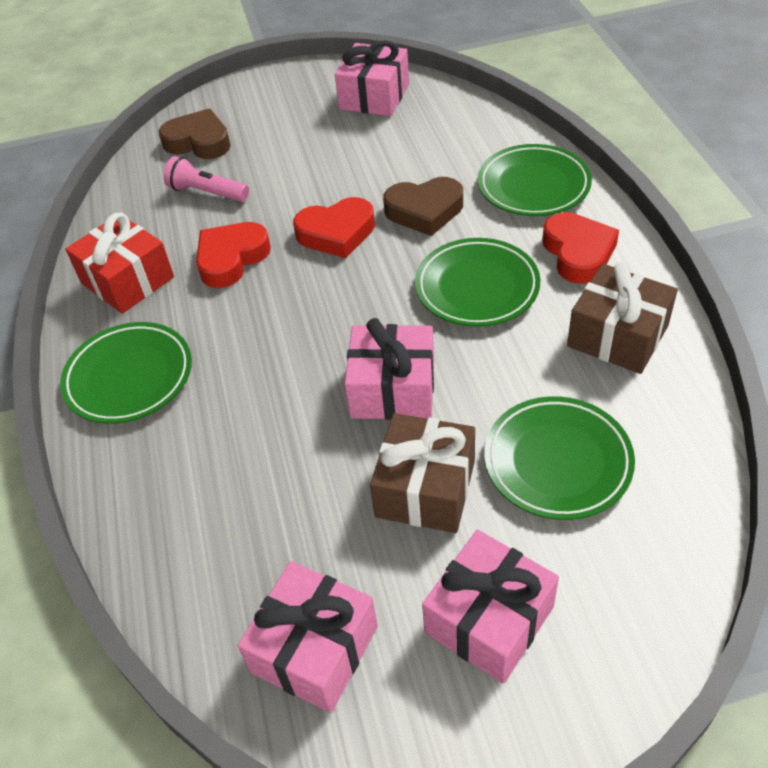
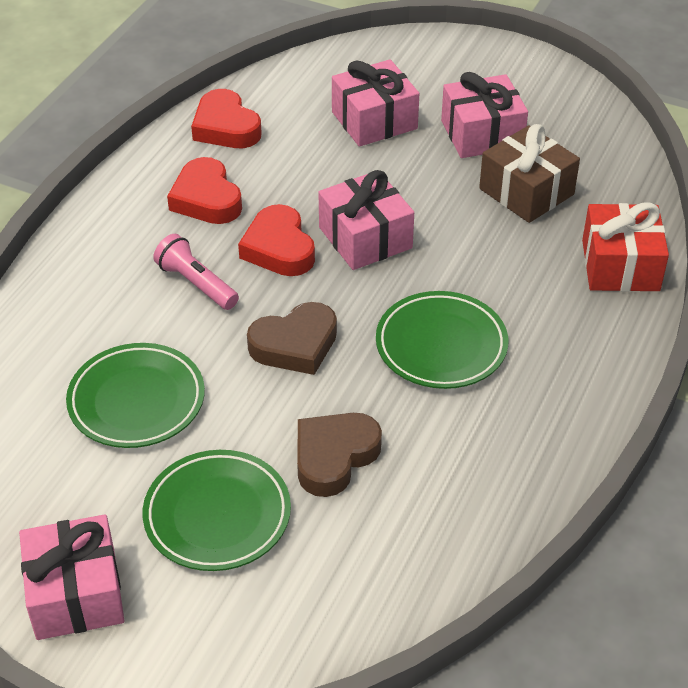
brown gift: 2 -> 1
green plate: 4 -> 3

